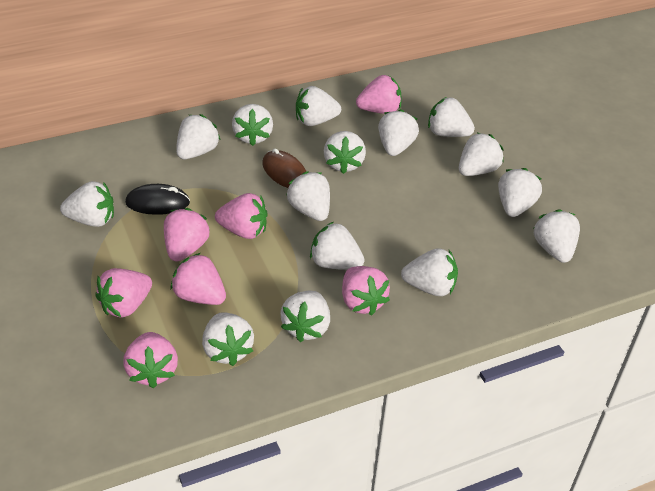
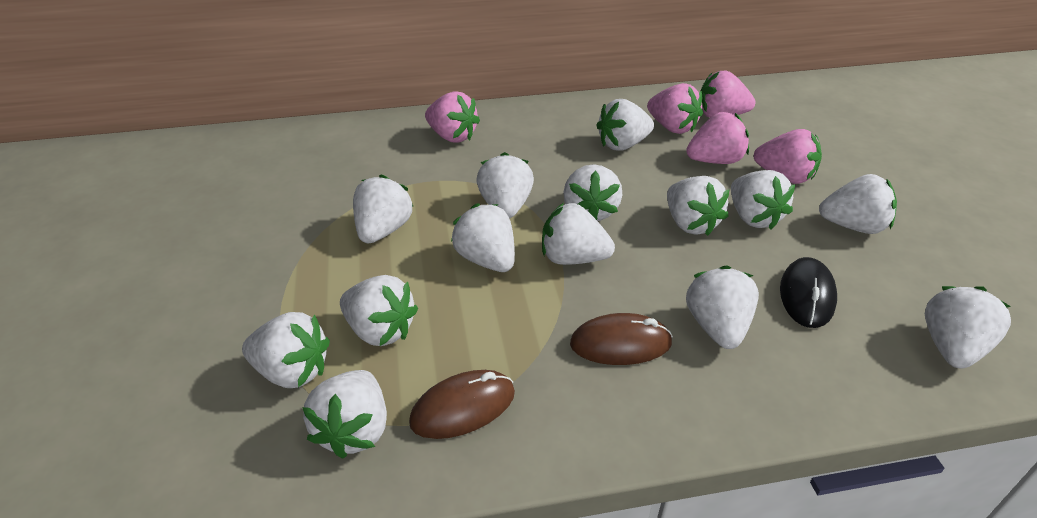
brown mouse: 1 -> 2
pink strawberry: 7 -> 5
white strawberry: 15 -> 14

